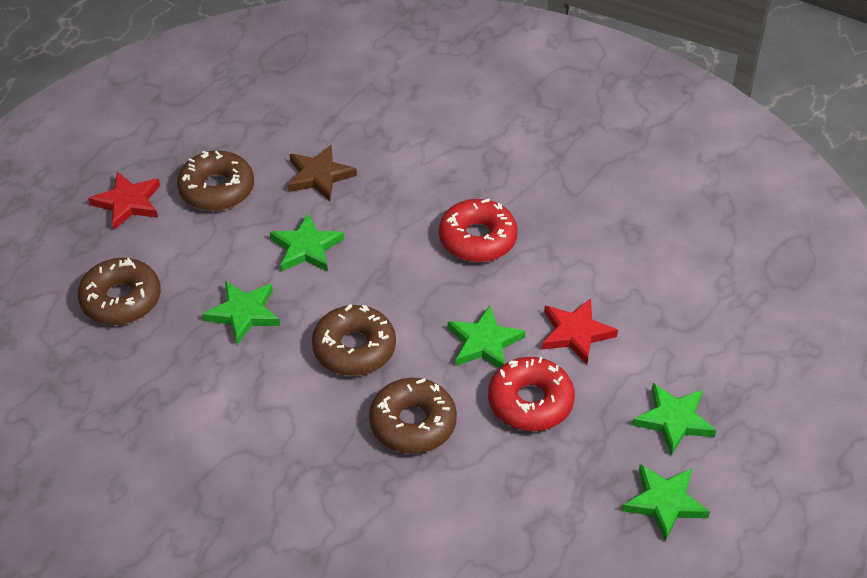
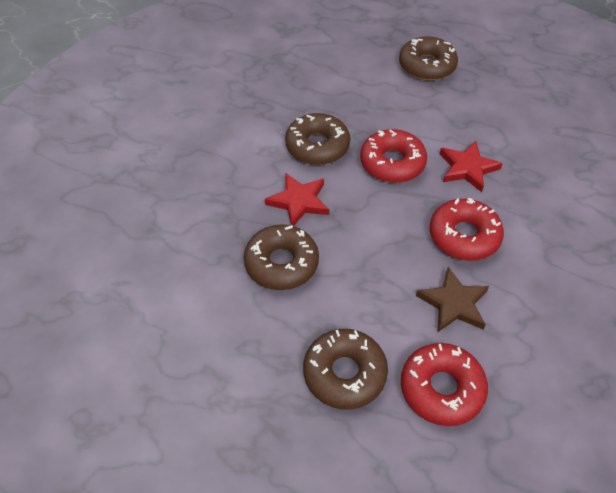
green star: 5 -> 0
red donut: 2 -> 3

